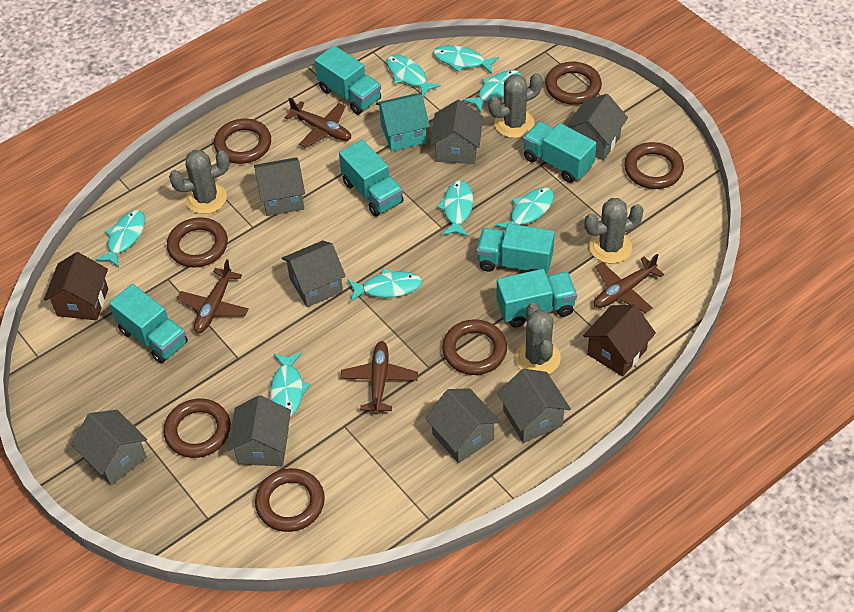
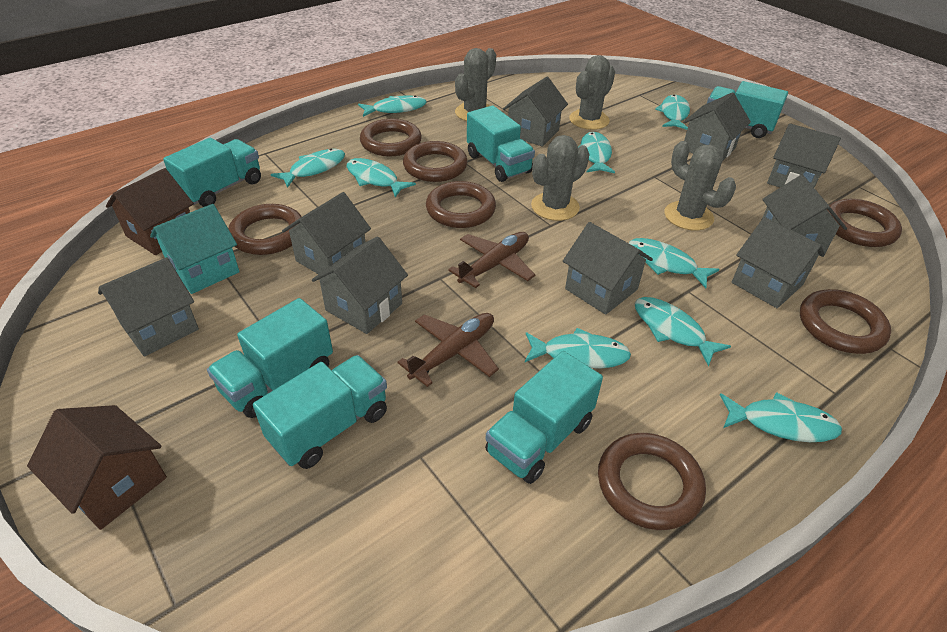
brown plane: 4 -> 2
grey house: 8 -> 9
turquoise fish: 8 -> 9

